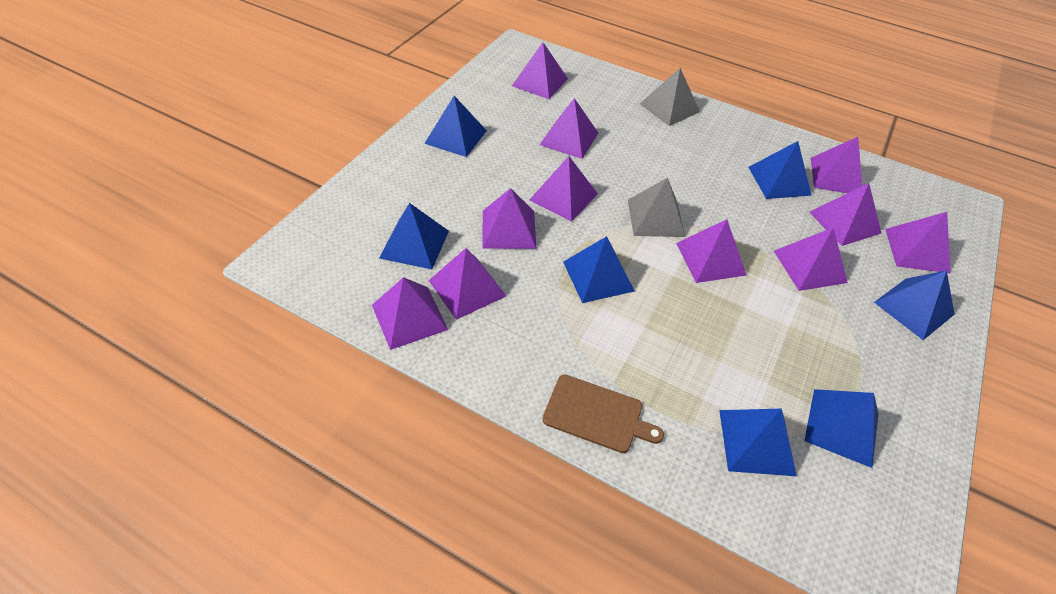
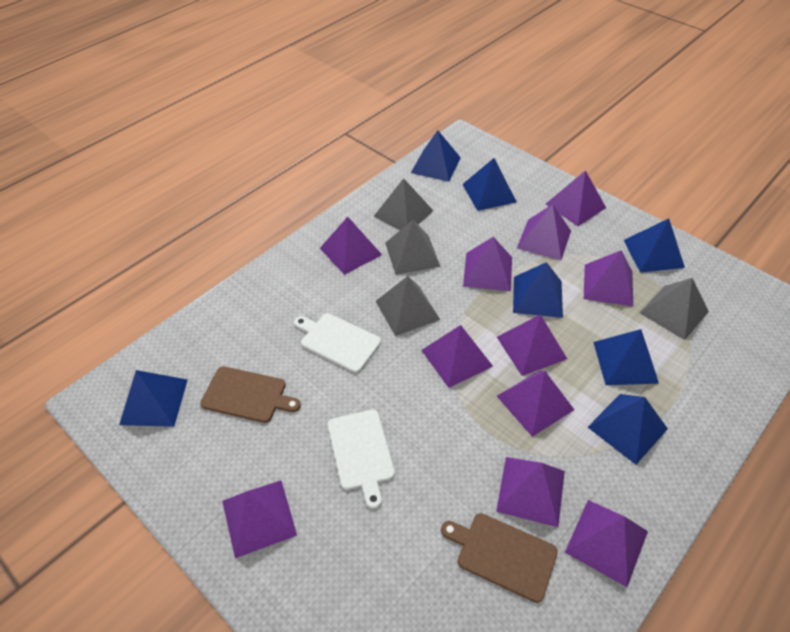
brown cutting board: 1 -> 2
grey pyramid: 2 -> 4
white cutting board: 0 -> 2

